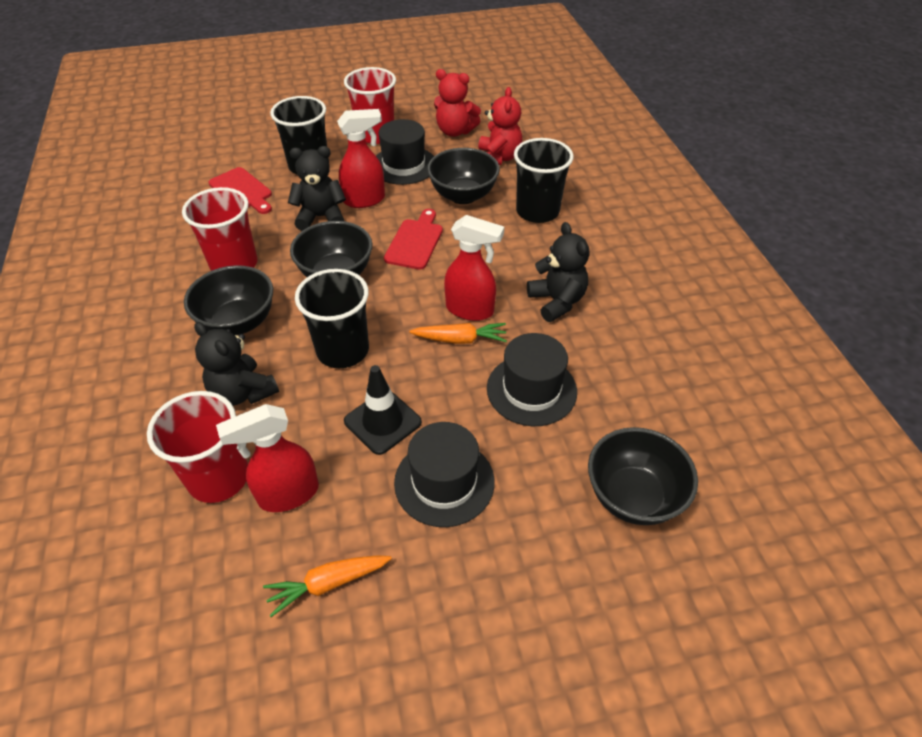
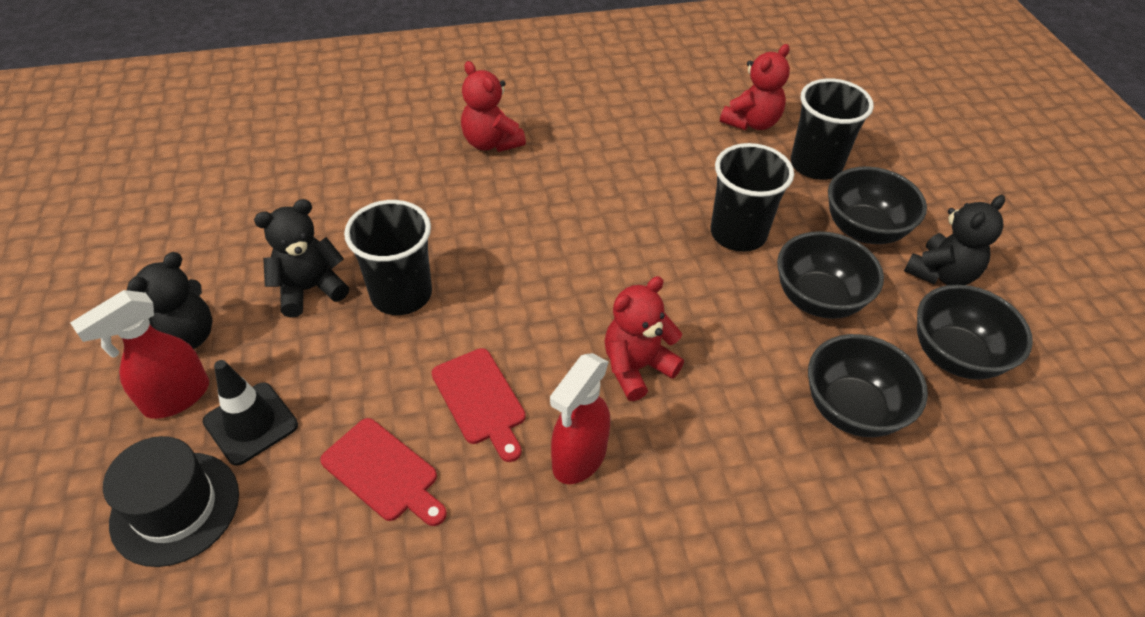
black hat: 3 -> 1
orange carrot: 2 -> 0
red cup: 3 -> 0
red spray bottle: 3 -> 2
red teddy bear: 2 -> 3

